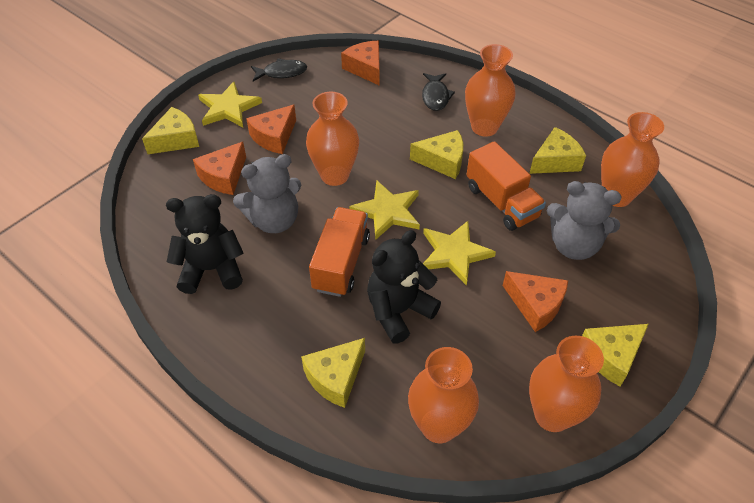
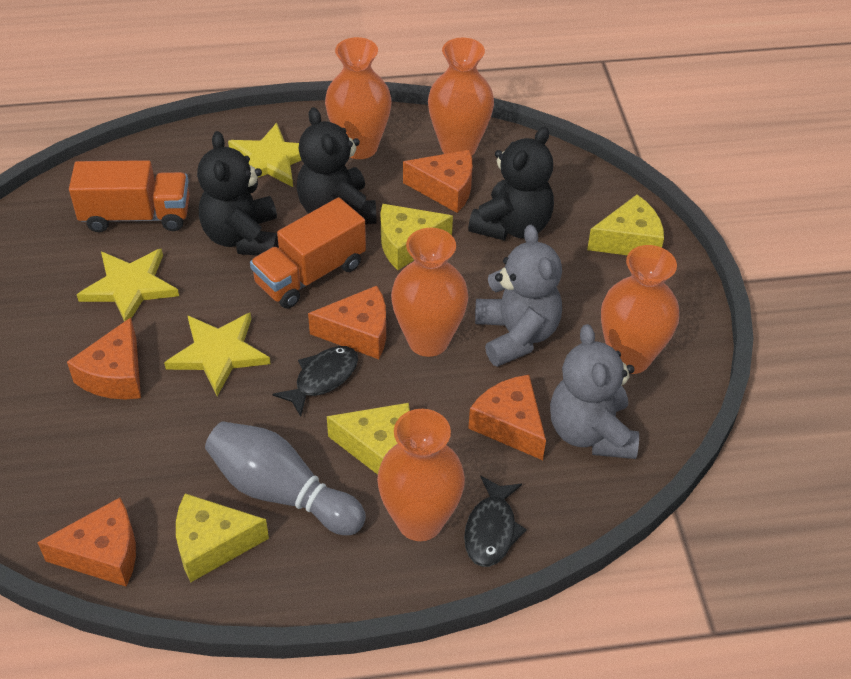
black teddy bear: 2 -> 3
grey bowling pin: 0 -> 1
orange cheese: 4 -> 5
yellow cheese: 5 -> 4

